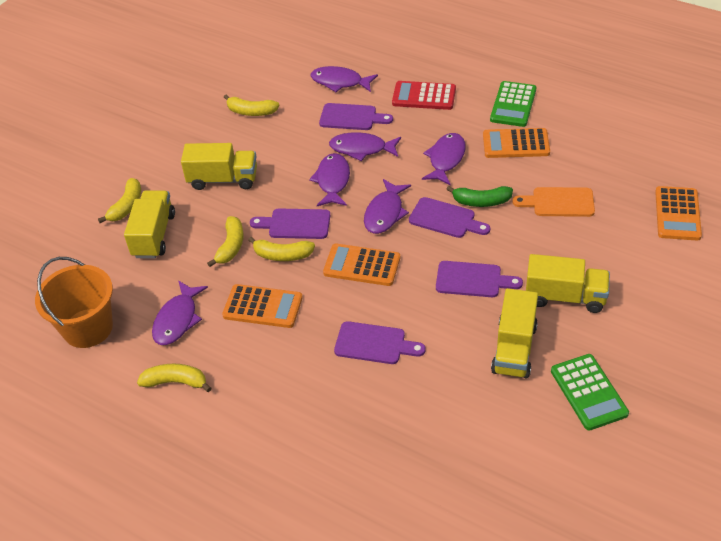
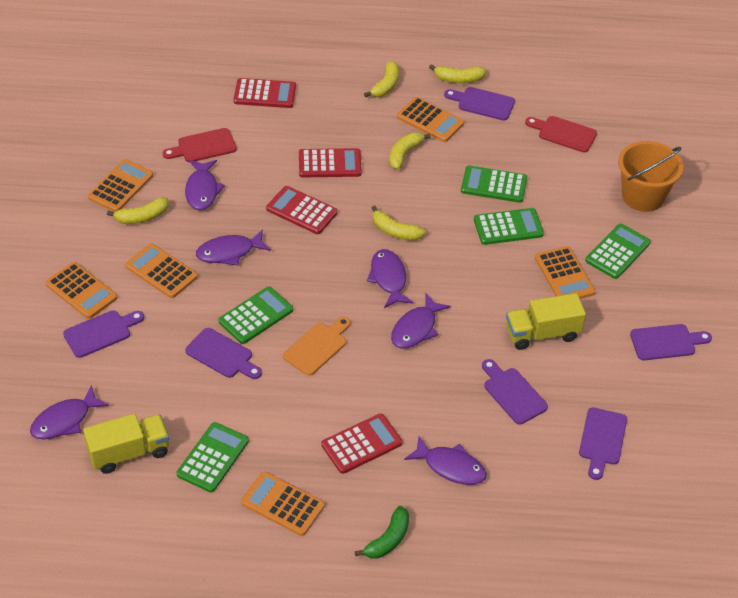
green calculator: 2 -> 5
orange calculator: 4 -> 6
purple cutting board: 5 -> 6
red calculator: 1 -> 4
red cutting board: 0 -> 2
yellow truck: 4 -> 2

